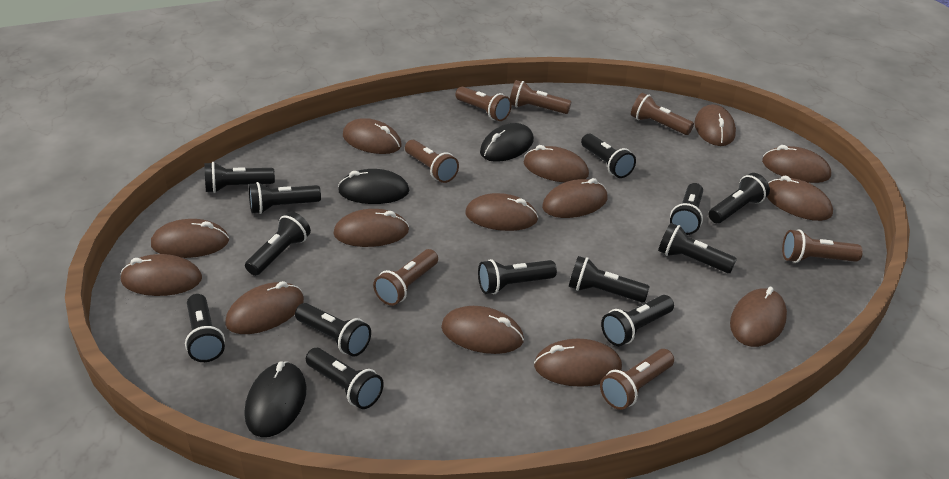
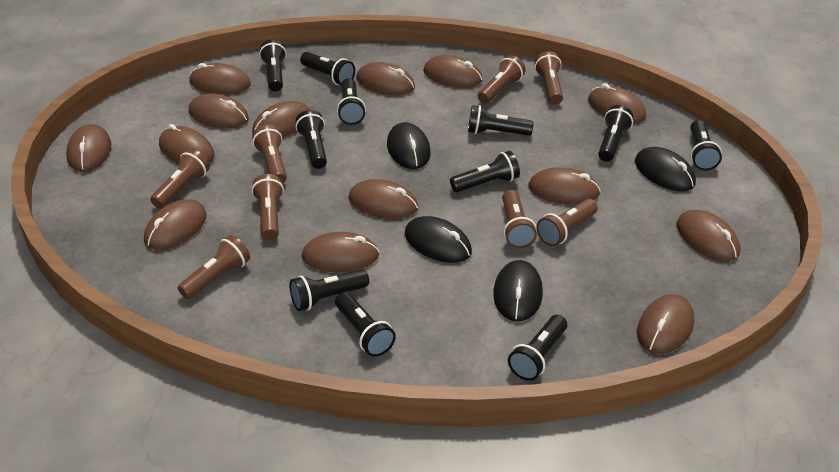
black flashlight: 13 -> 11
black mouse: 3 -> 4
brown flashlight: 7 -> 8

